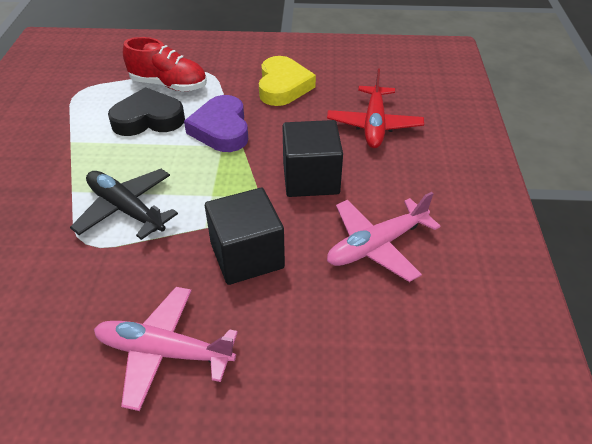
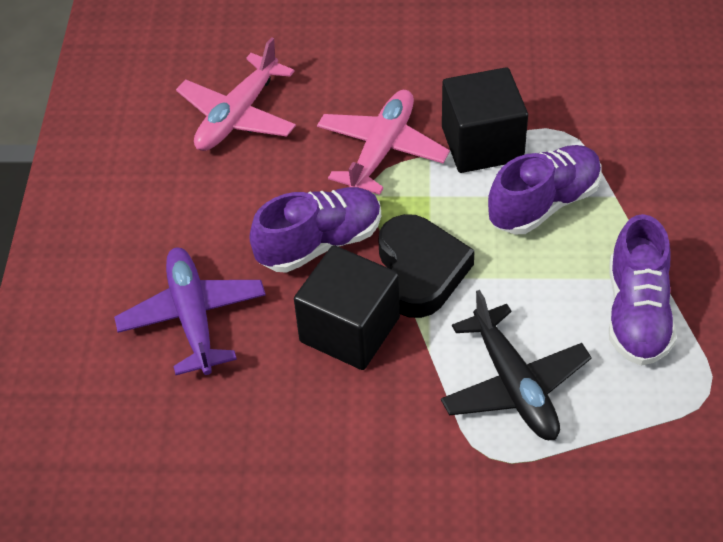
purple heart: 1 -> 0
purple plane: 0 -> 1
purple shoe: 0 -> 3
red plane: 1 -> 0
red shoe: 1 -> 0
yellow heart: 1 -> 0

